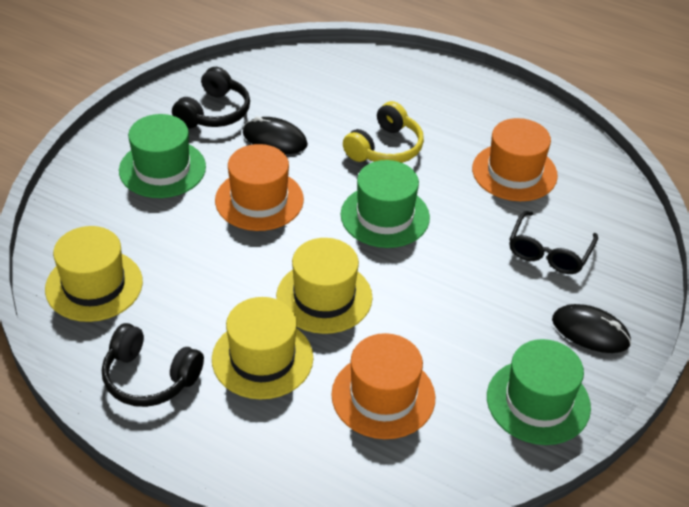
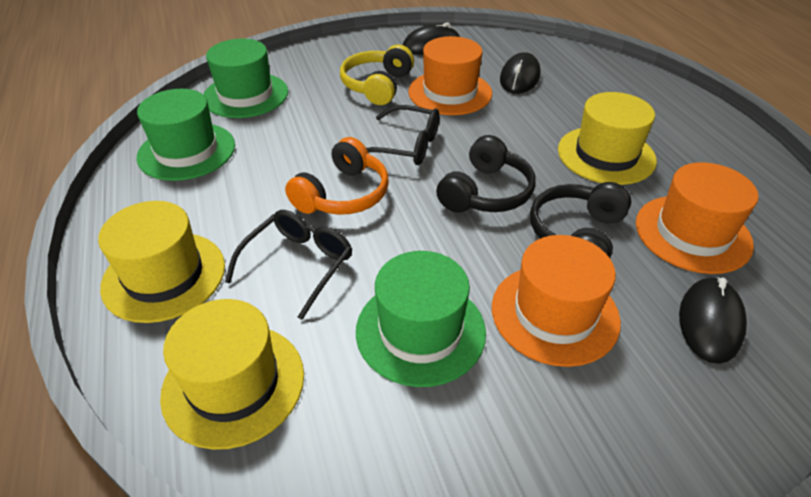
black glasses: 1 -> 2
black mouse: 2 -> 3
orange headphones: 0 -> 1

